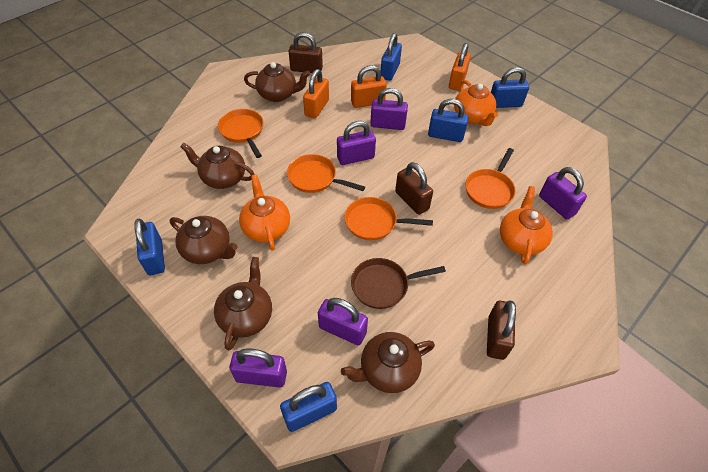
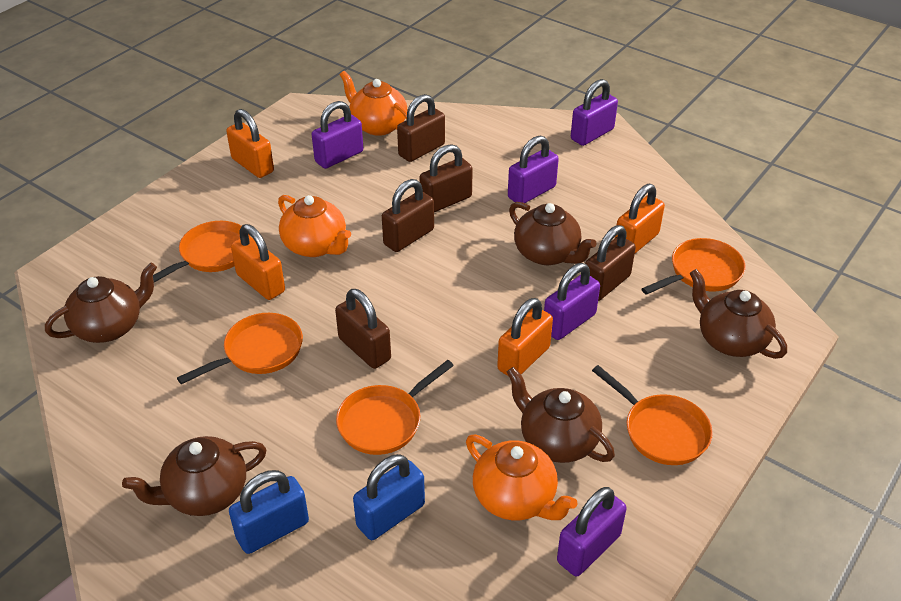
blue padlock: 5 -> 2
brown padlock: 3 -> 5
brown pan: 1 -> 0
orange padlock: 3 -> 4
orange pan: 4 -> 5

